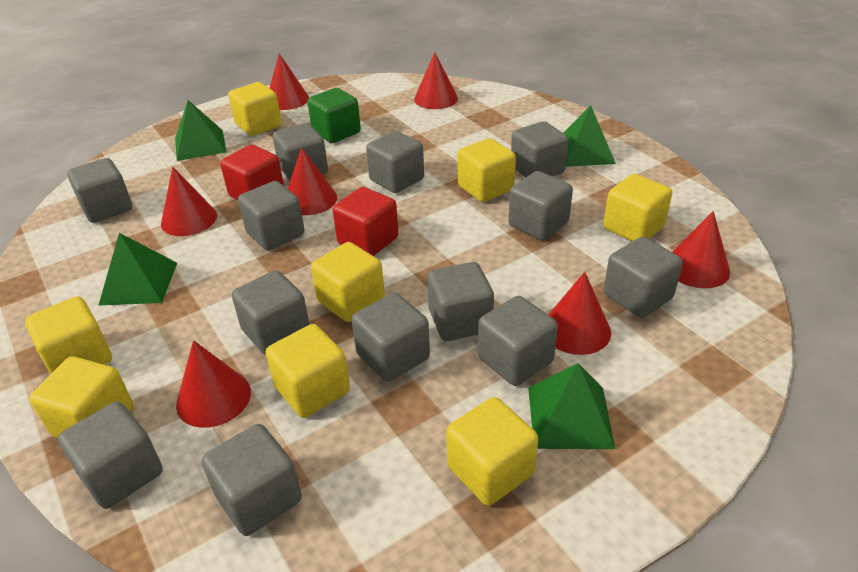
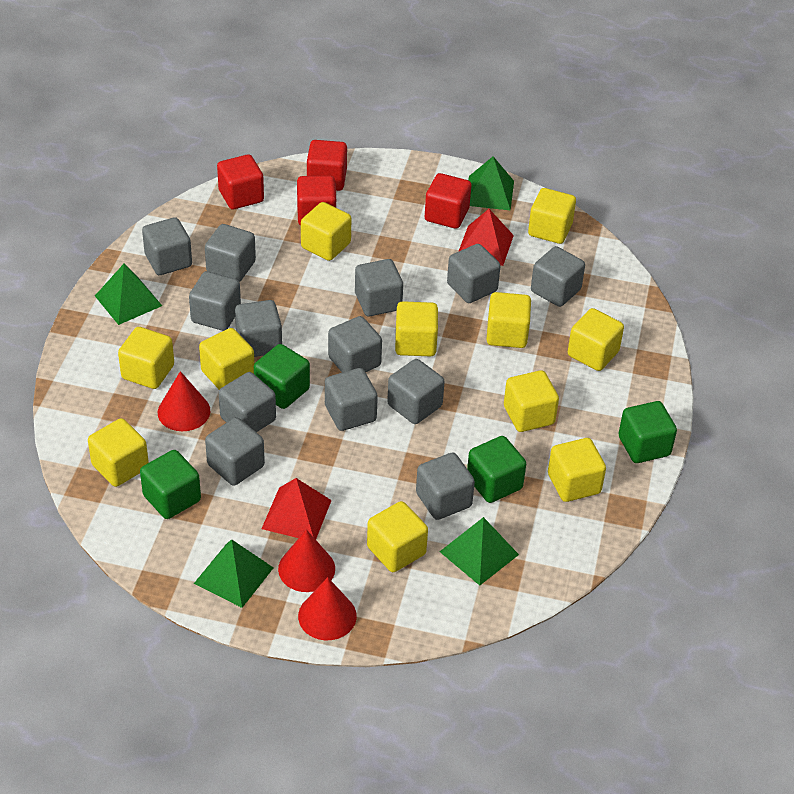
green cube: 1 -> 4
red cone: 7 -> 3
red cube: 2 -> 4
red pyramid: 0 -> 2
yellow cube: 8 -> 11

